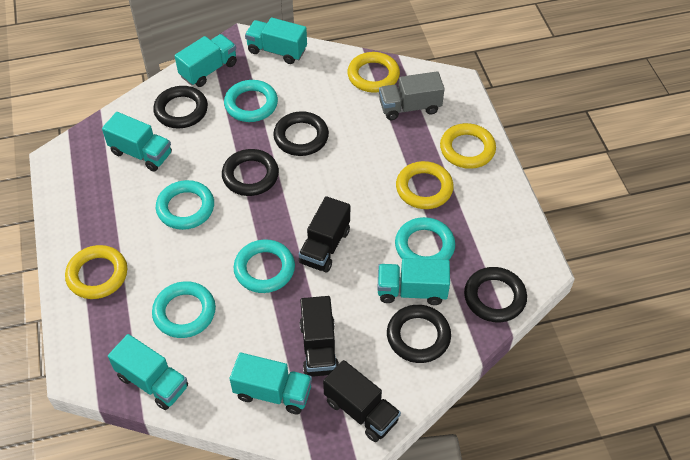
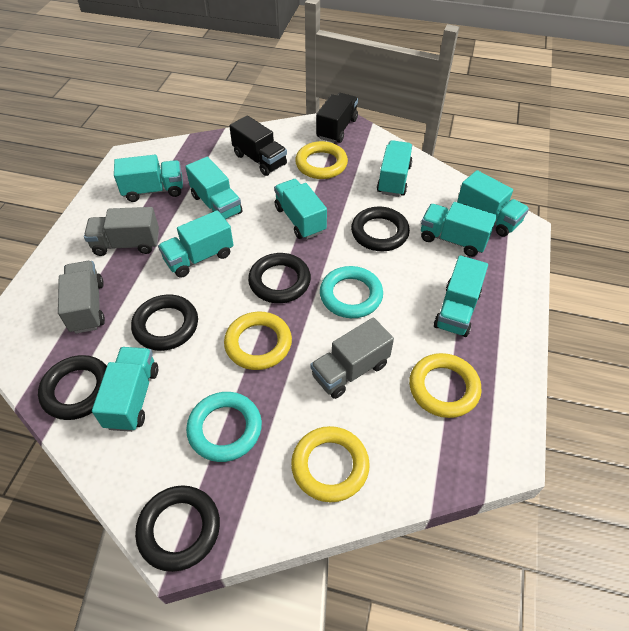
black truck: 3 -> 2
grey truck: 1 -> 3
turquoise ring: 5 -> 2
turquoise truck: 6 -> 9

